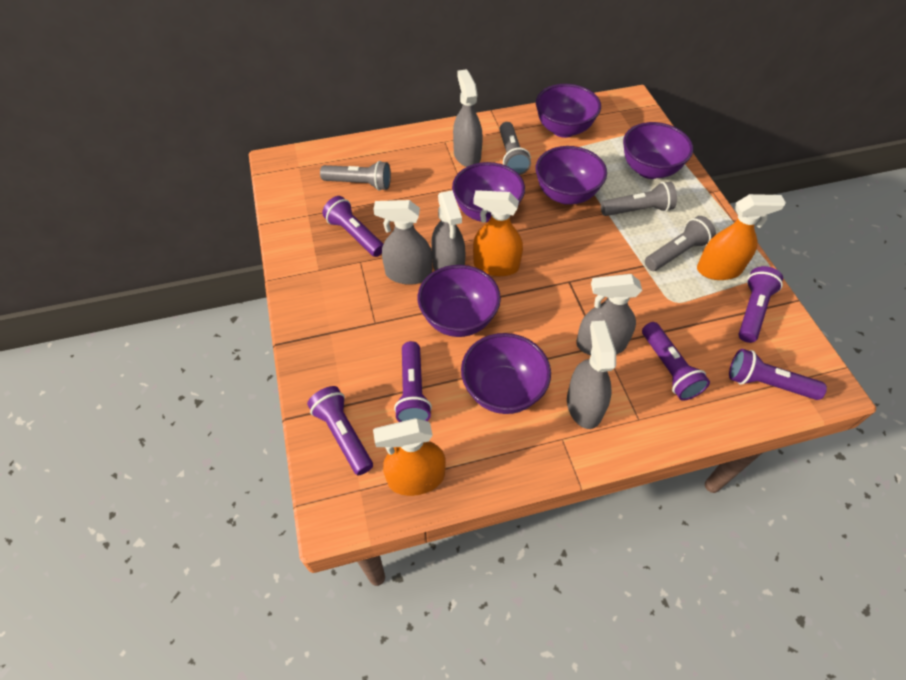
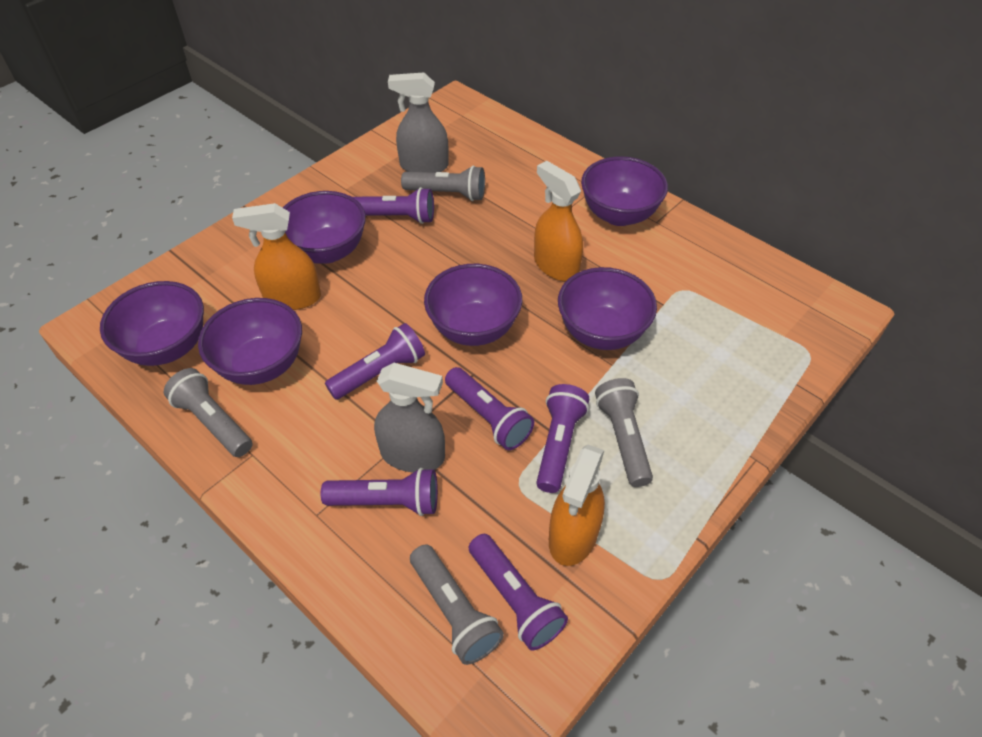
grey spray bottle: 5 -> 2

